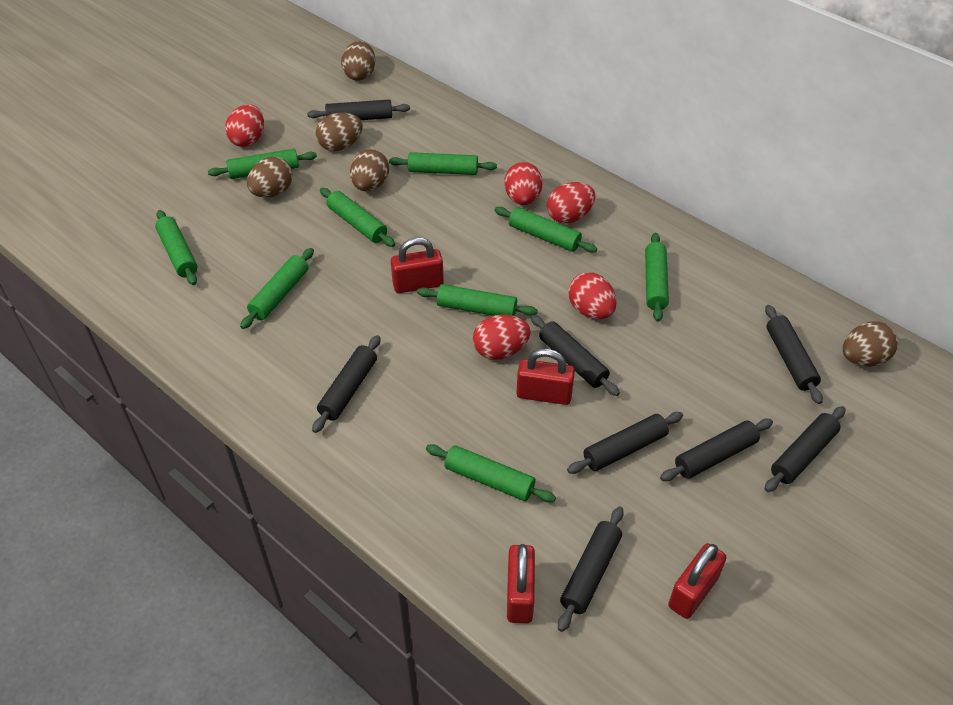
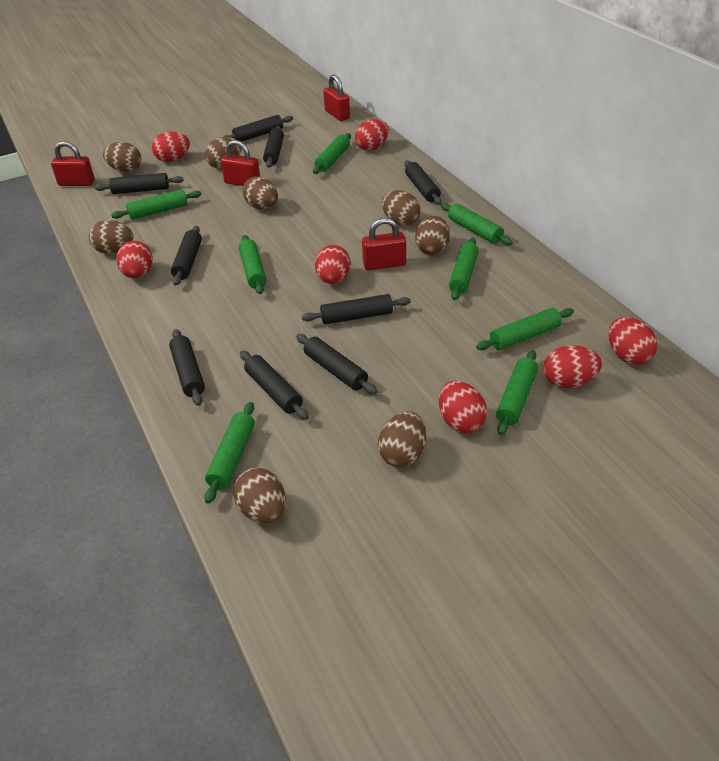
black rolling pin: 8 -> 9
brown egg: 5 -> 8
green rolling pin: 9 -> 8
red egg: 5 -> 7

